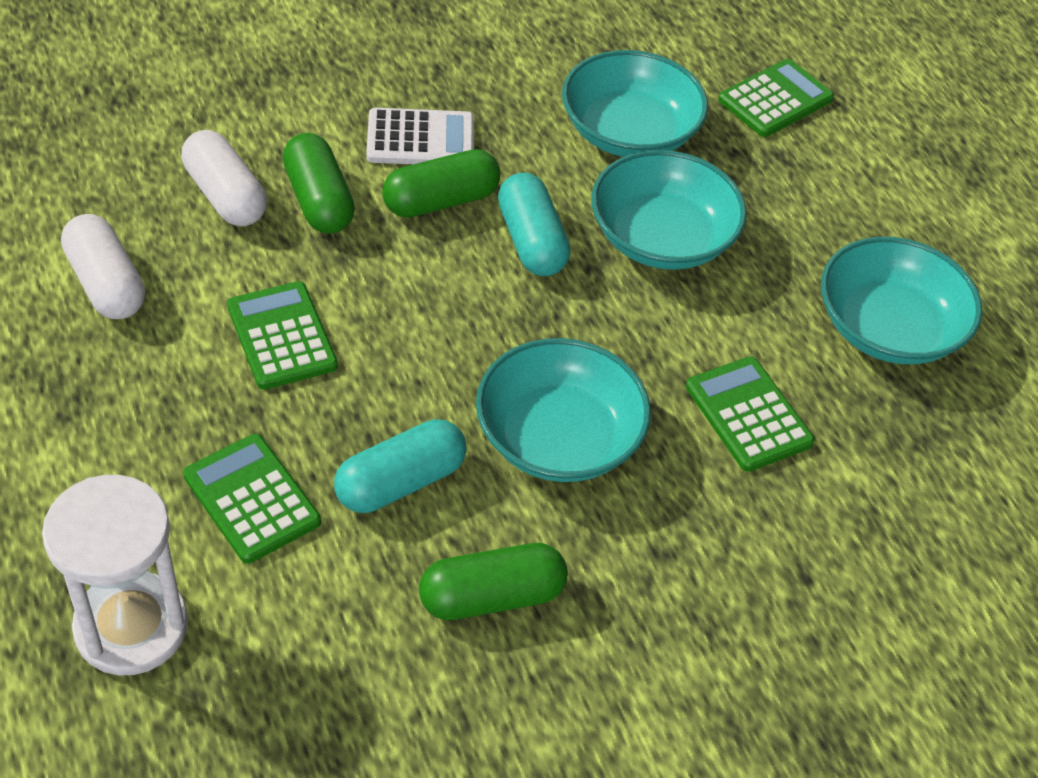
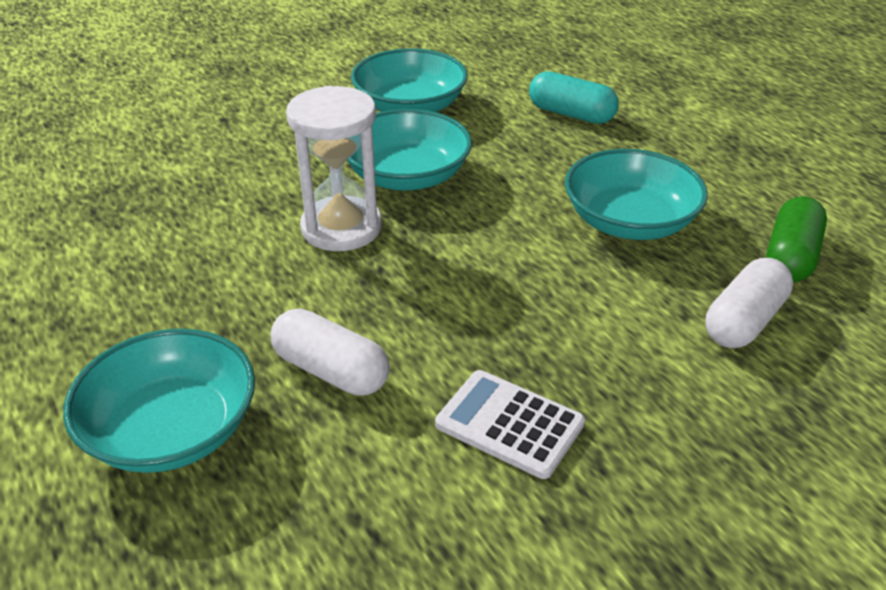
green calculator: 4 -> 0
green capsule: 3 -> 1
turquoise capsule: 2 -> 1

